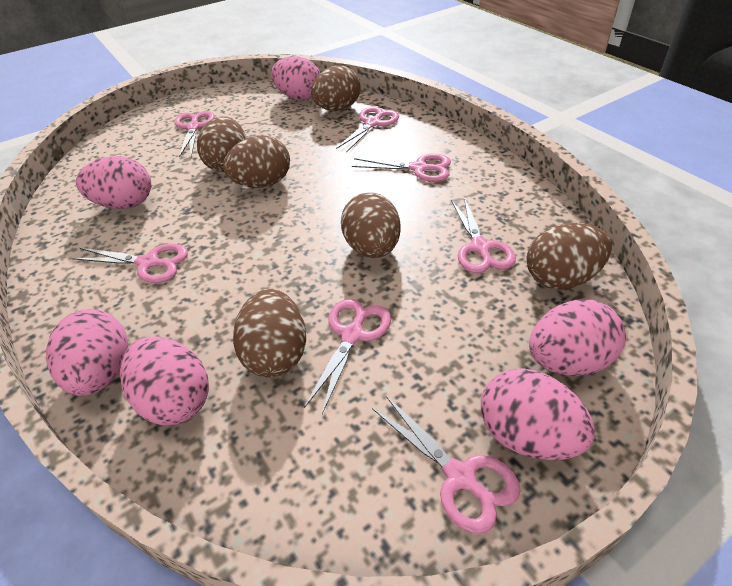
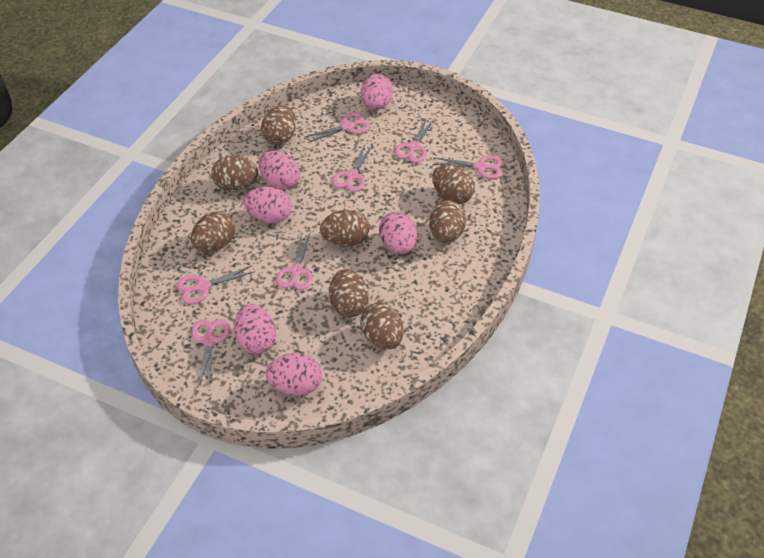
brown egg: 6 -> 8

